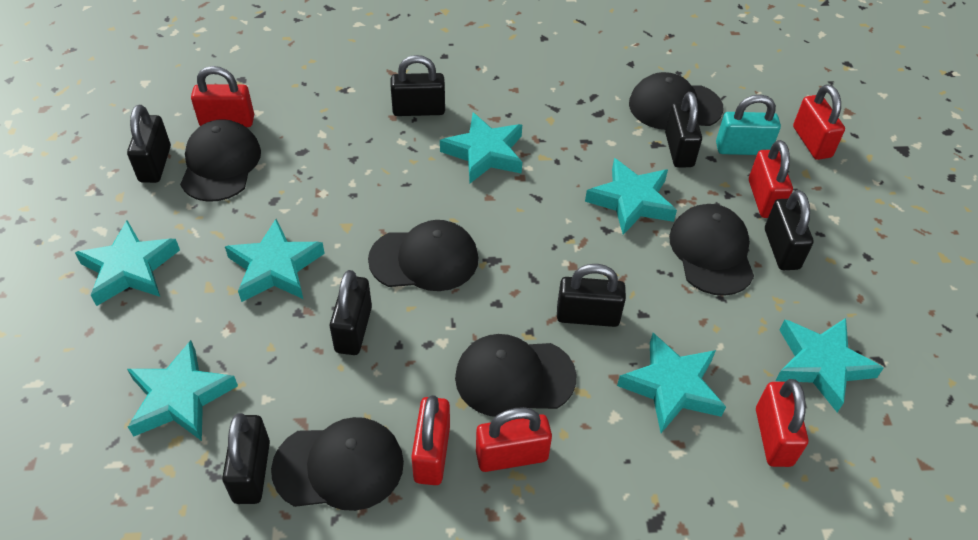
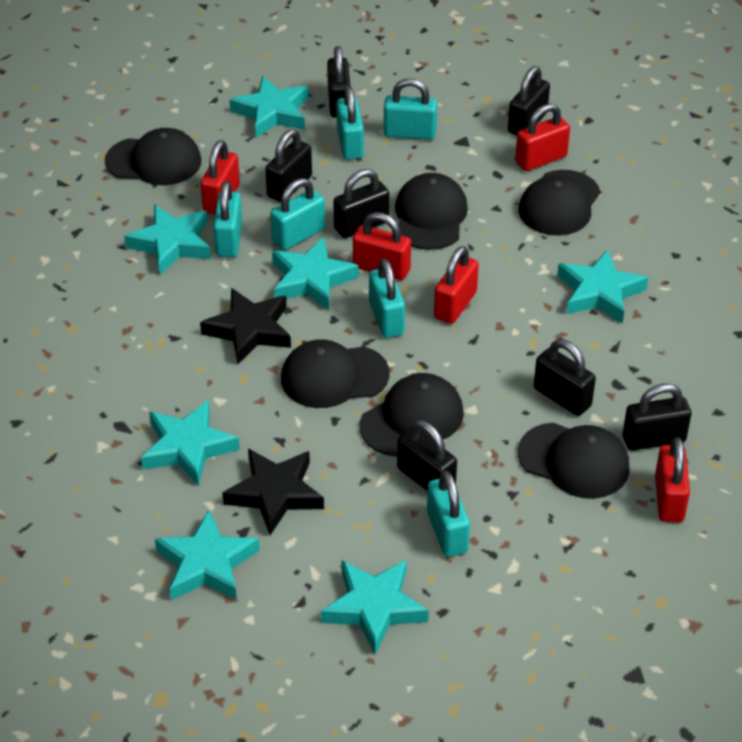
black star: 0 -> 2
red padlock: 6 -> 5
turquoise padlock: 1 -> 6

